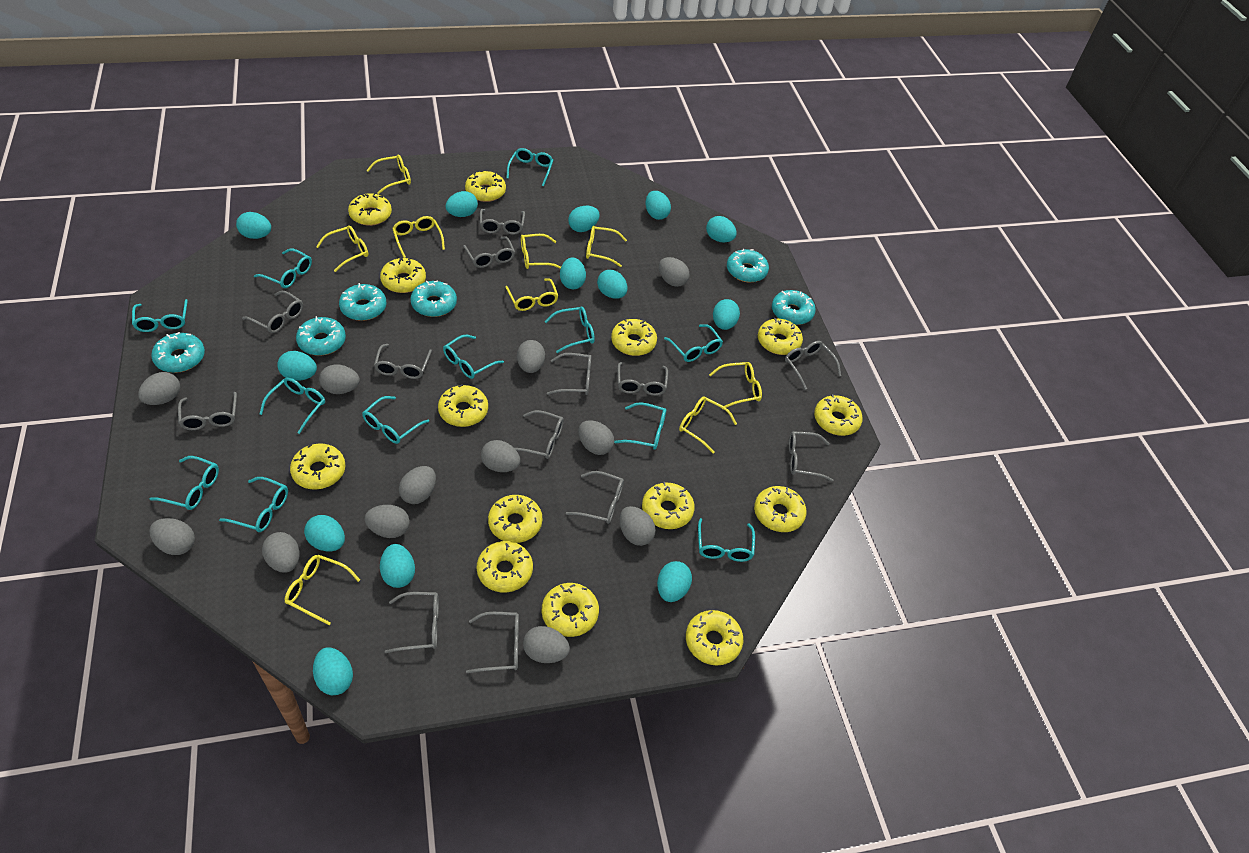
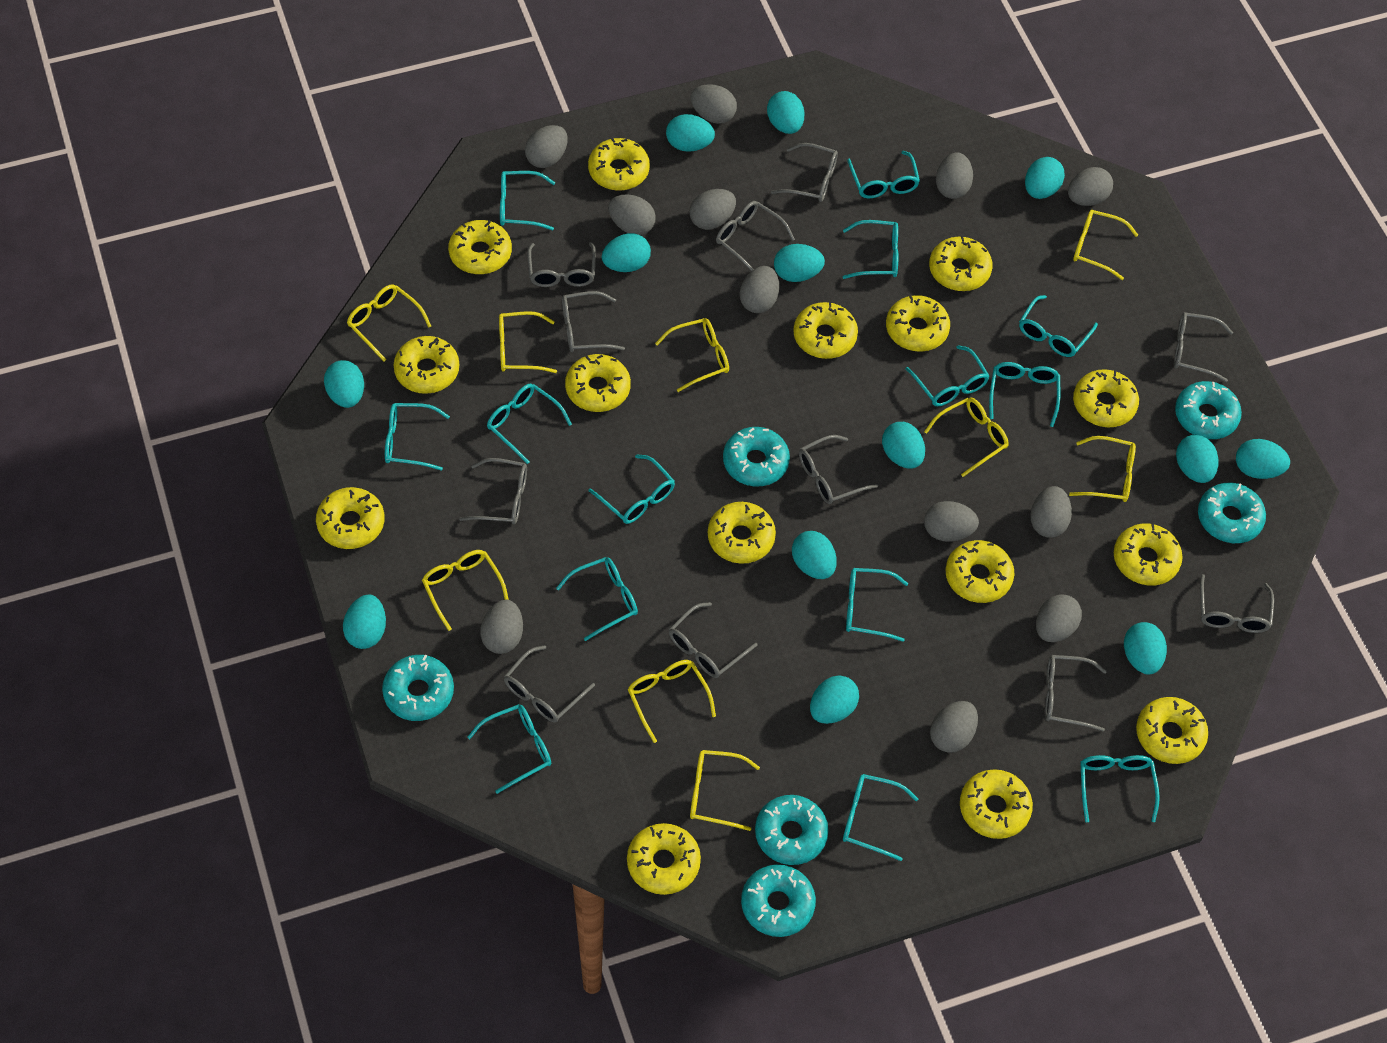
grey glasses: 13 -> 11
turquoise glasses: 12 -> 14
yellow donut: 14 -> 15

